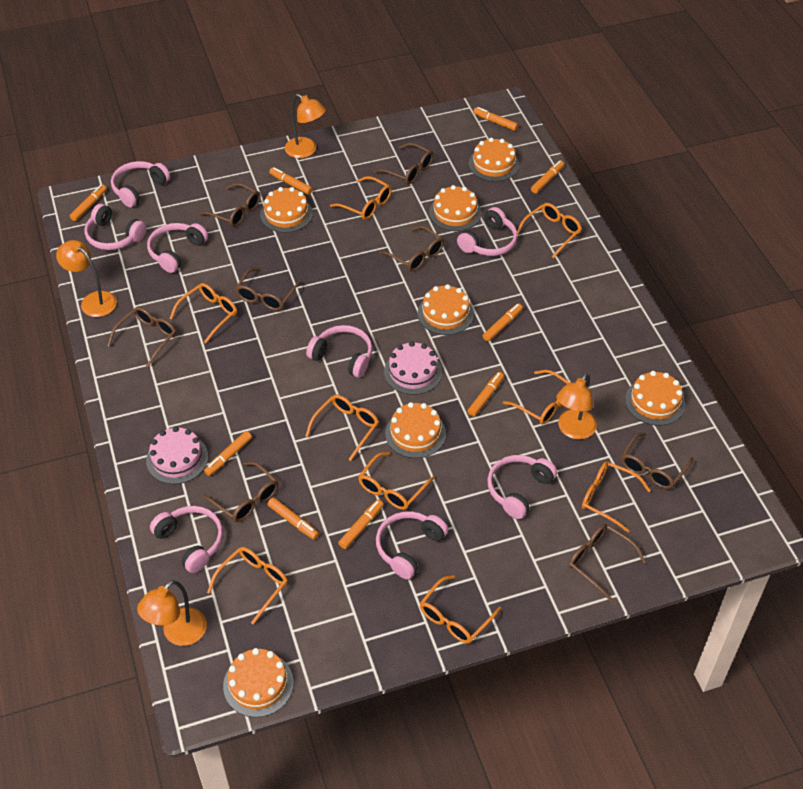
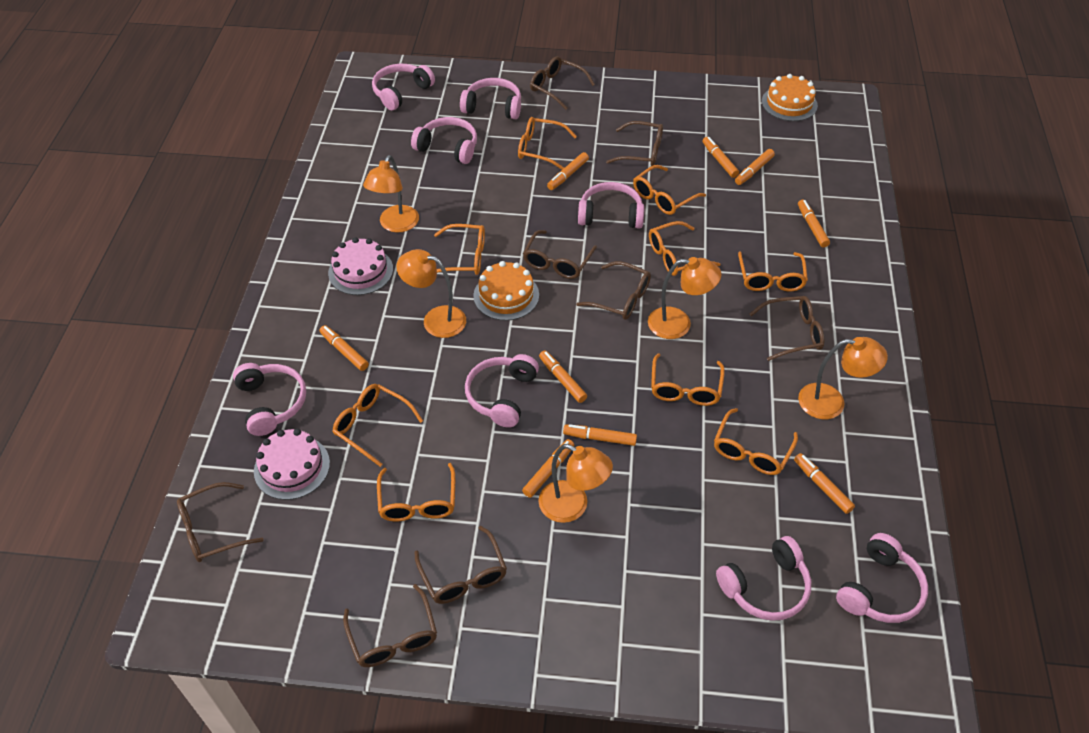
orange cake: 7 -> 2
orange lamp: 4 -> 5

